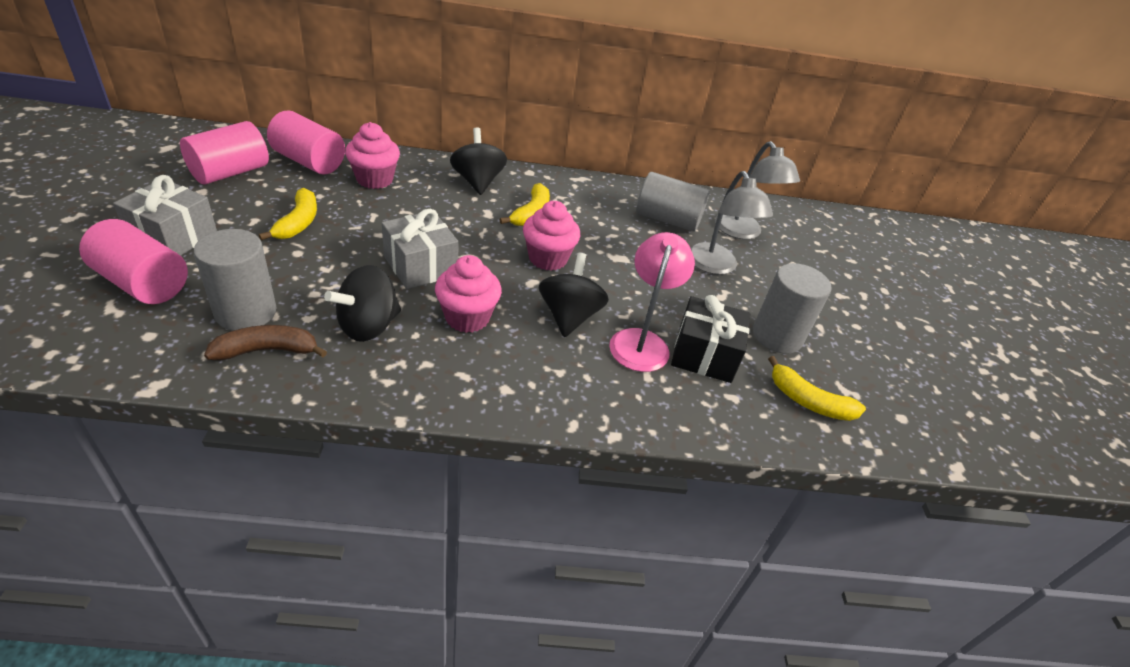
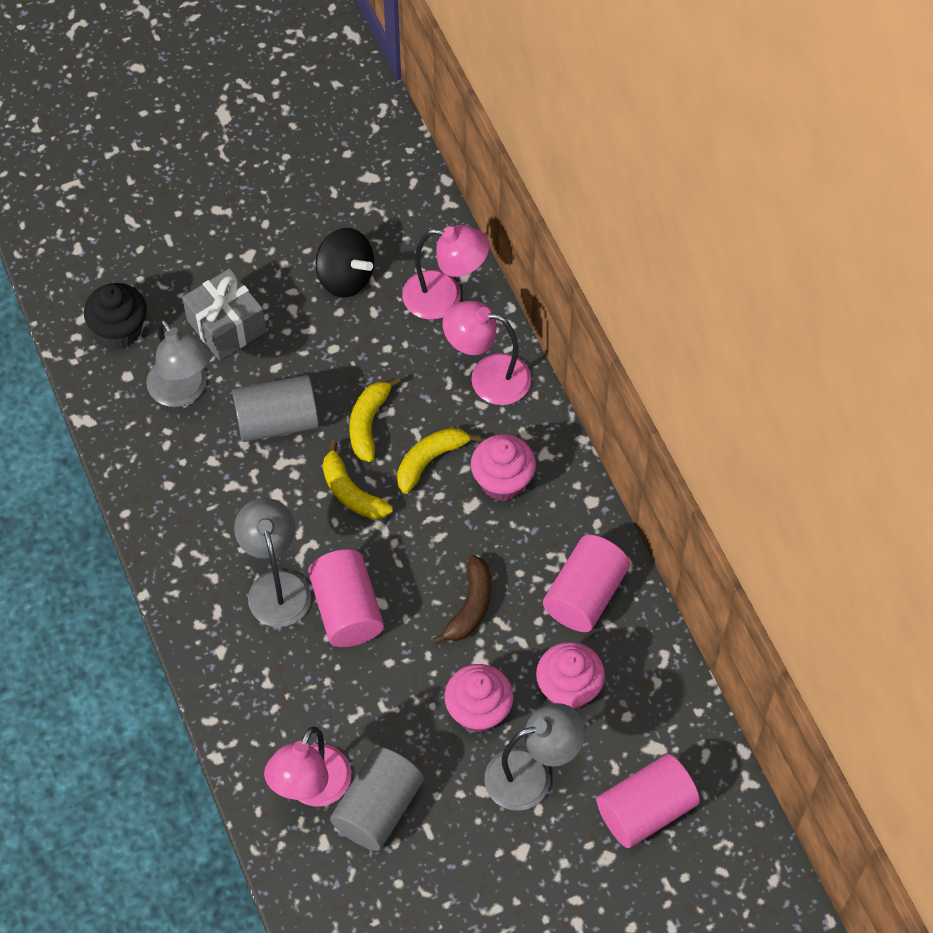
black cupcake: 0 -> 1
black gift: 1 -> 0
black spinning top: 3 -> 1
grey cylinder: 3 -> 2
grey gift: 2 -> 1
grey lamp: 2 -> 3
pink lamp: 1 -> 3

